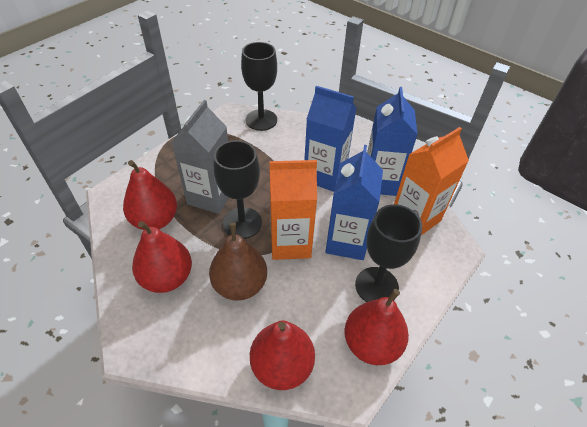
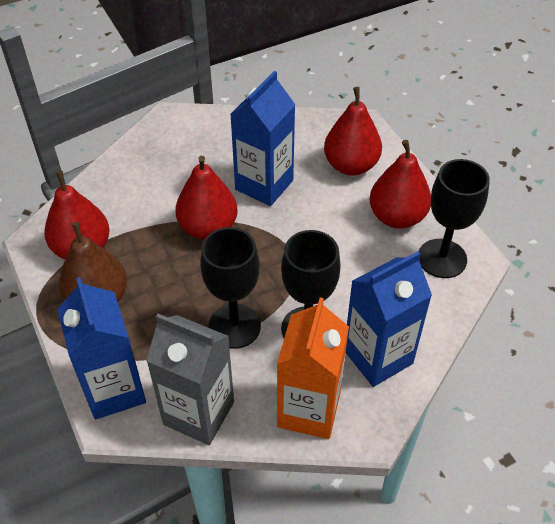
orange carton: 2 -> 1

